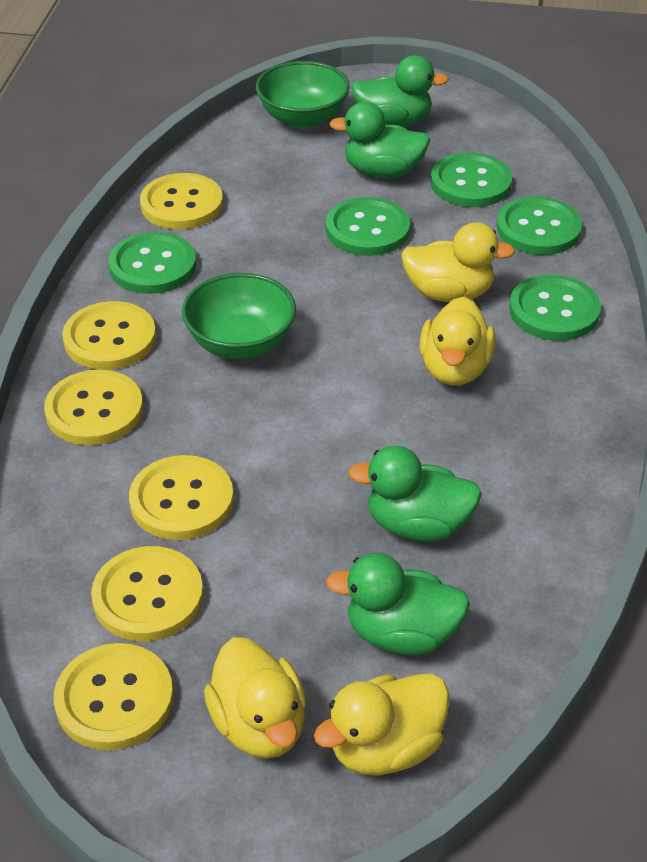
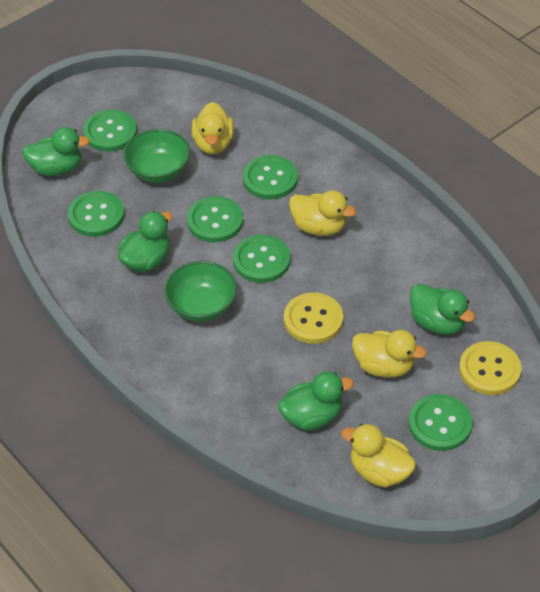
green button: 5 -> 6
yellow button: 6 -> 2

